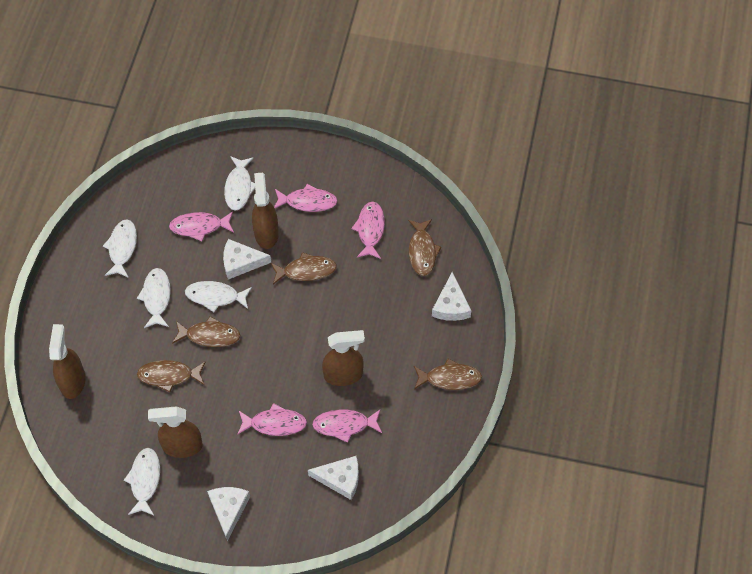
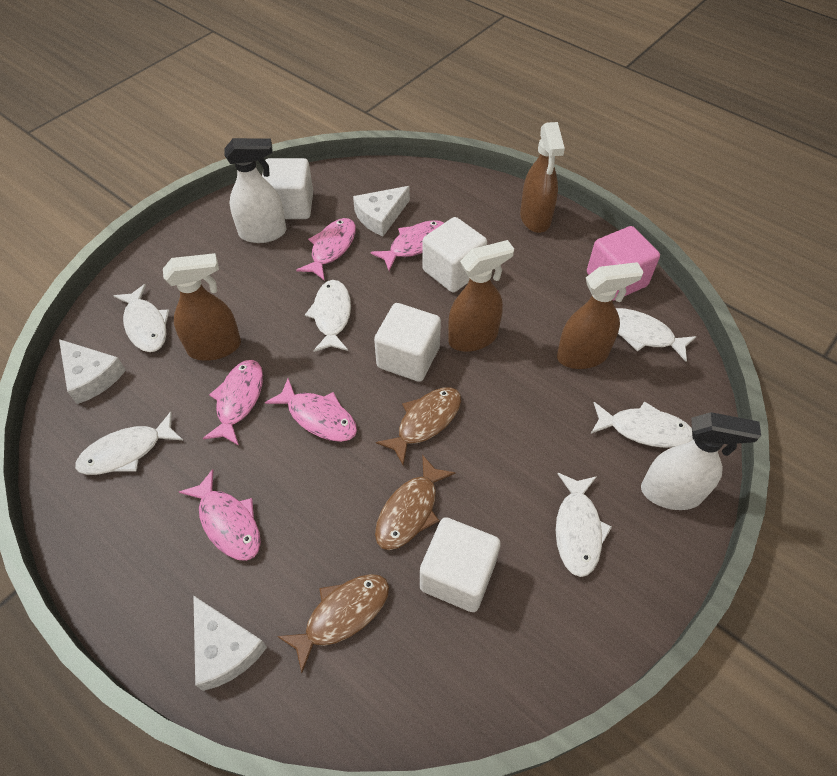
brown fish: 5 -> 3
pink cube: 0 -> 1
white cheese: 4 -> 3
white cube: 0 -> 4
white fish: 5 -> 6
white spray bottle: 0 -> 2

